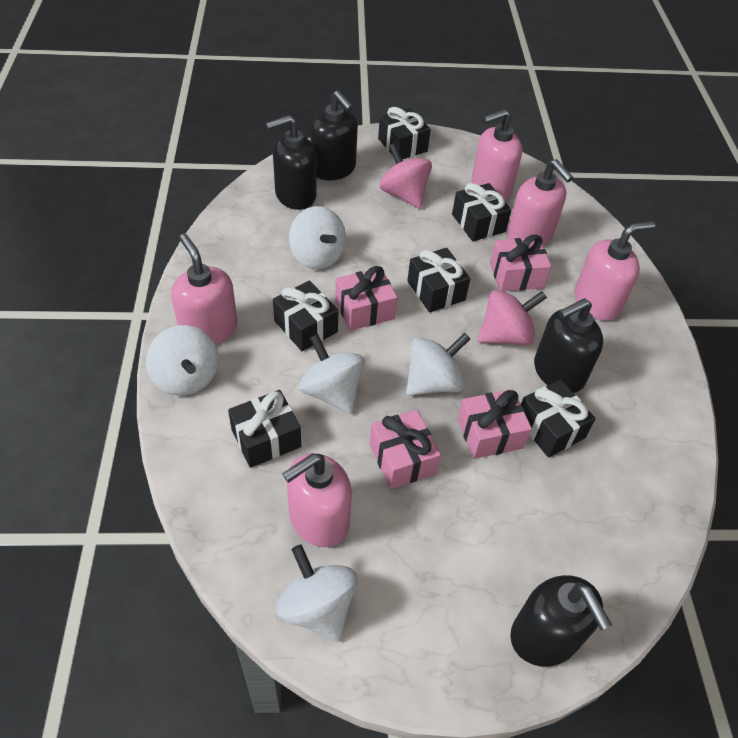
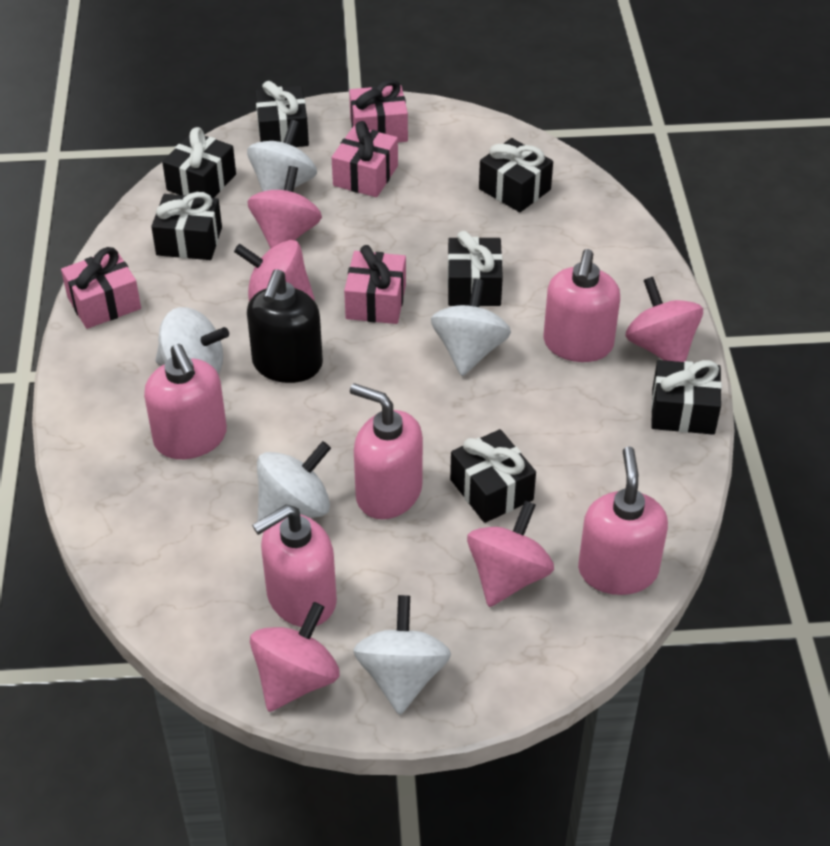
black gift: 6 -> 7
black soap dispenser: 4 -> 1
pink spinning top: 2 -> 5

